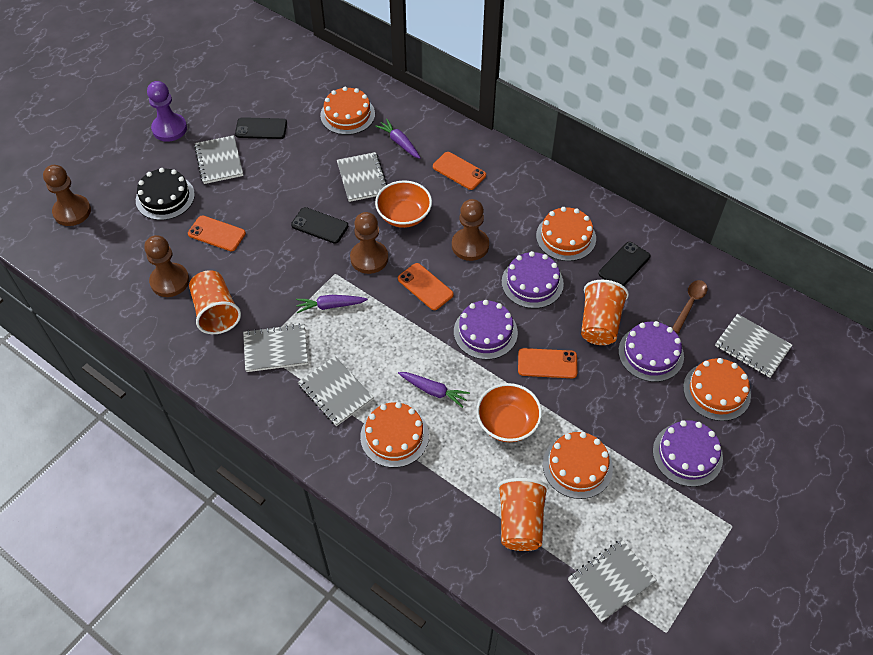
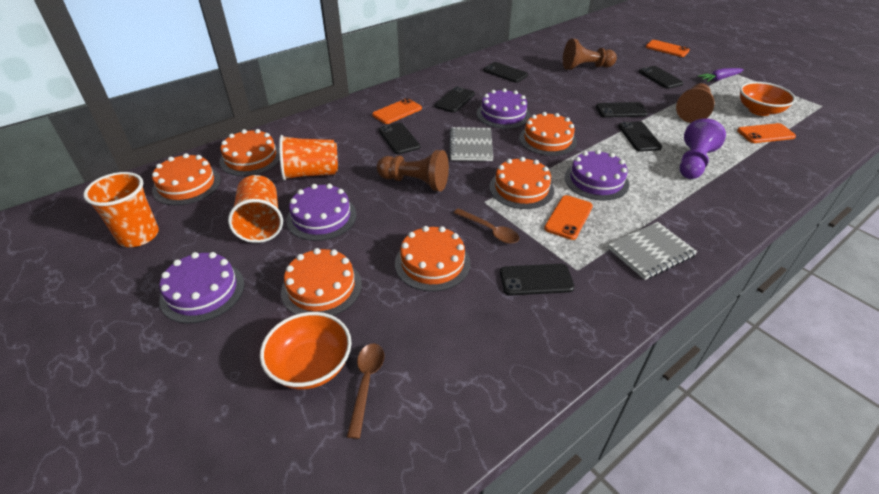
black cake: 1 -> 0
black phone: 3 -> 7
brown pawn: 4 -> 3
brown spoon: 1 -> 2
grey notebook: 6 -> 2
orange cake: 5 -> 6
purple carrot: 3 -> 1

